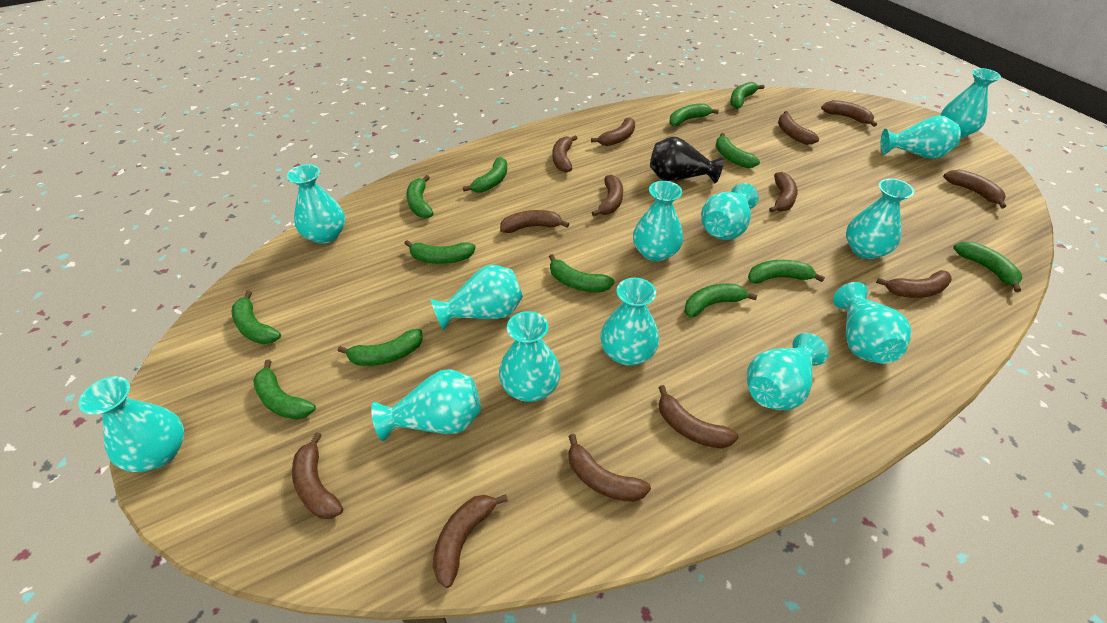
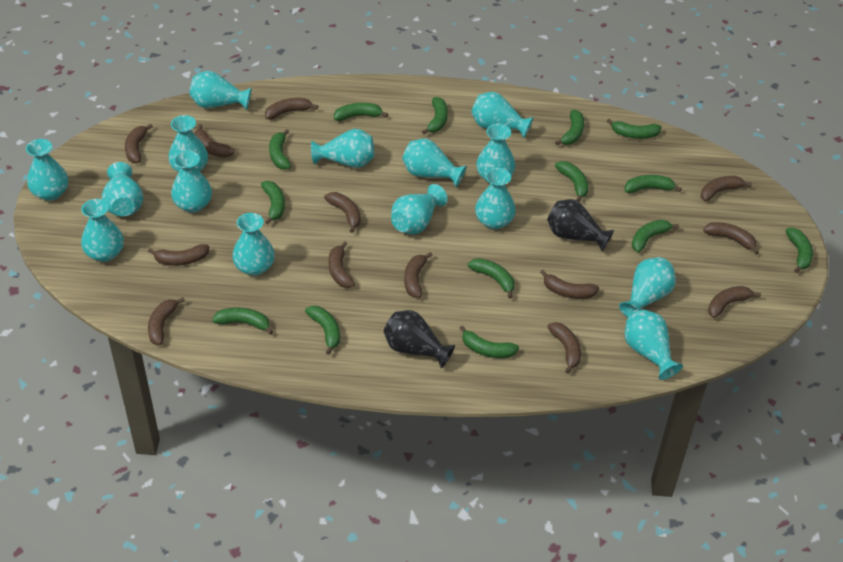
black vase: 1 -> 2
green banana: 13 -> 14
turquoise vase: 13 -> 15

